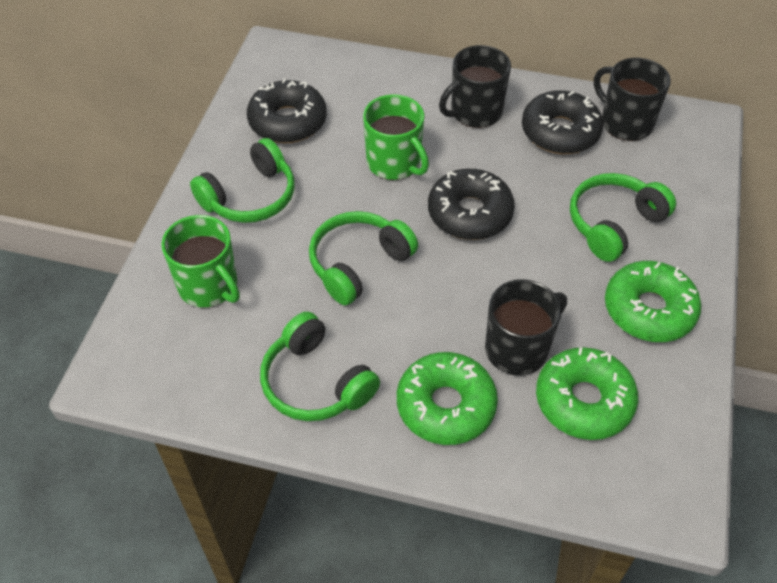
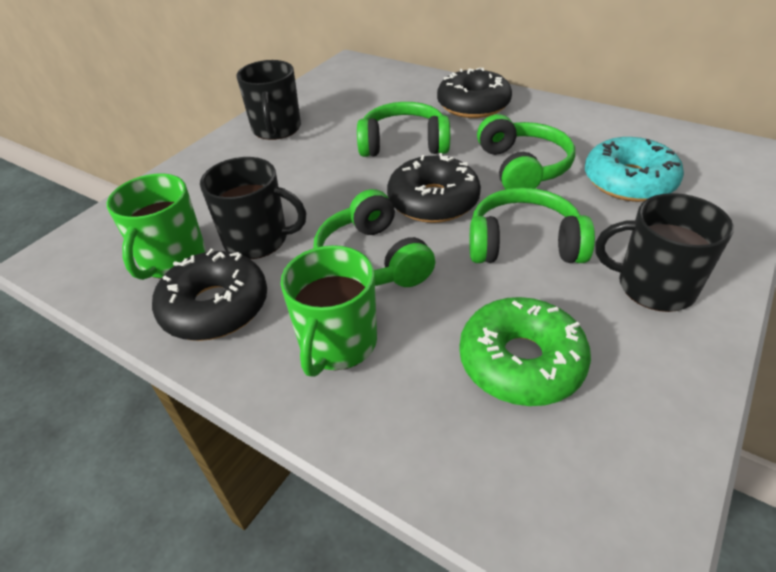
green donut: 3 -> 1
turquoise donut: 0 -> 1

